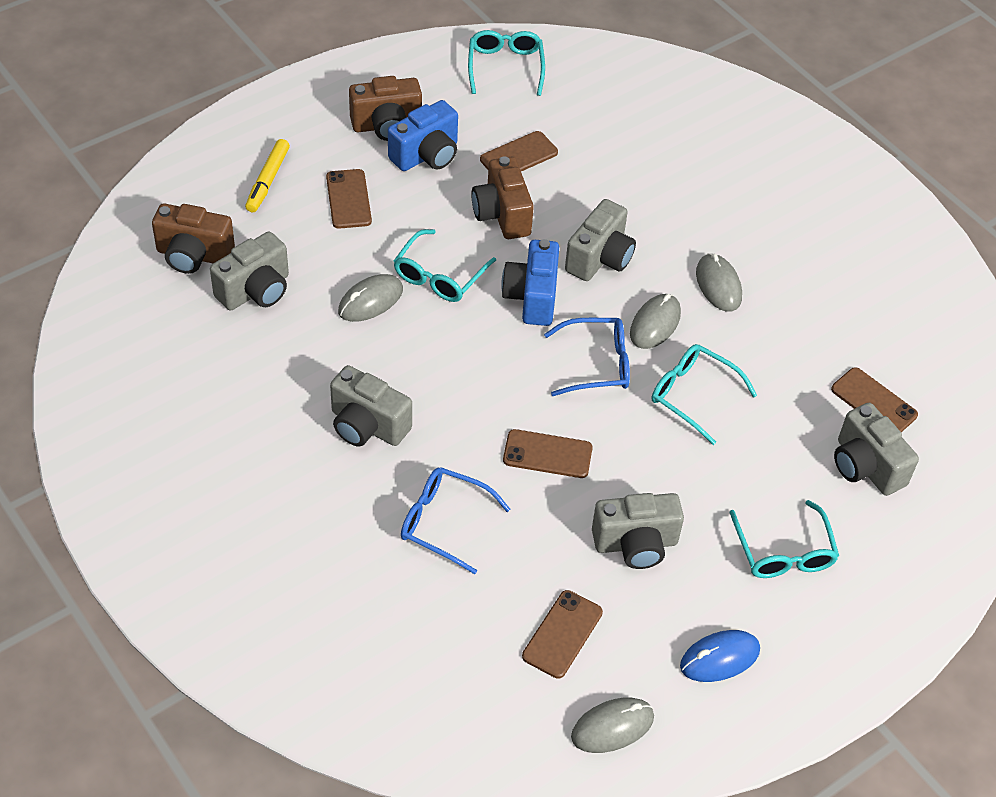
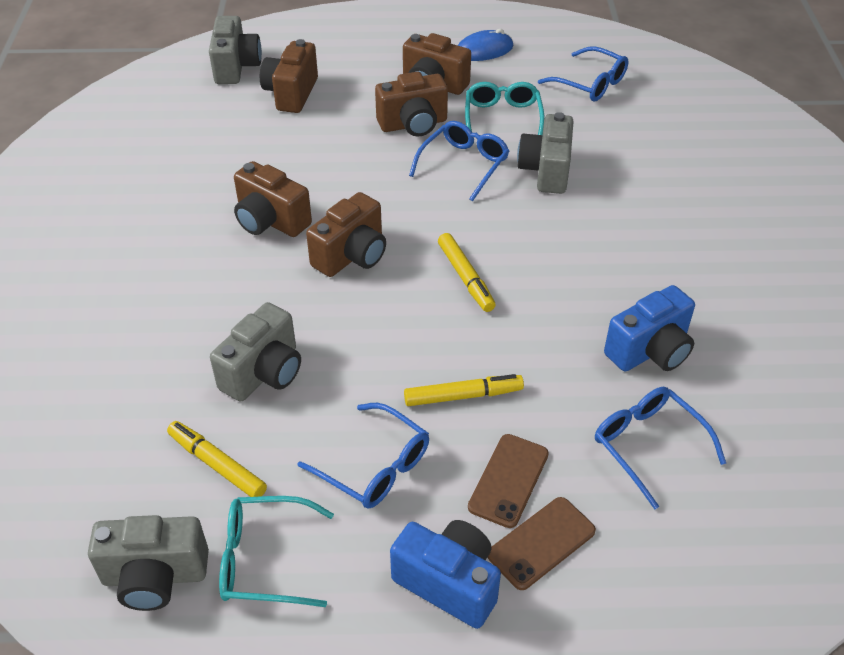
blue glasses: 2 -> 4
brown camera: 3 -> 5
brown phone: 5 -> 2
grey camera: 5 -> 4
grey mouse: 4 -> 0
turquoise glasses: 4 -> 2
yellow marker: 1 -> 3

